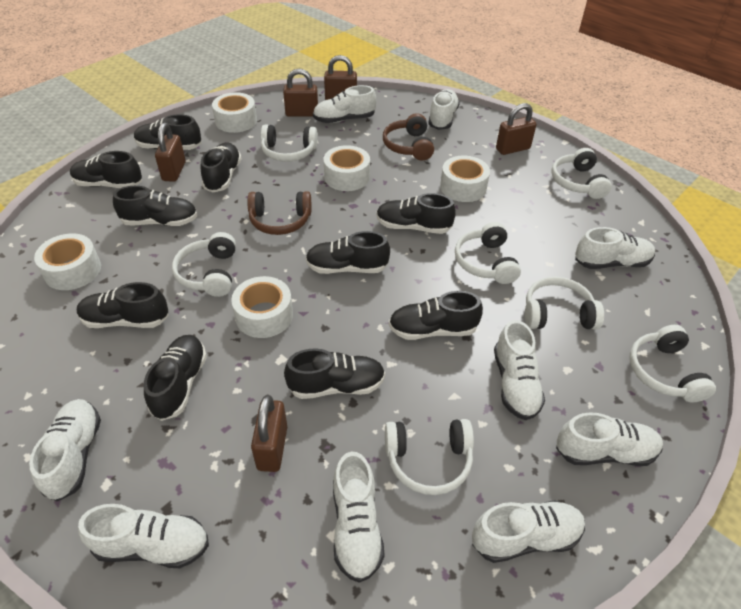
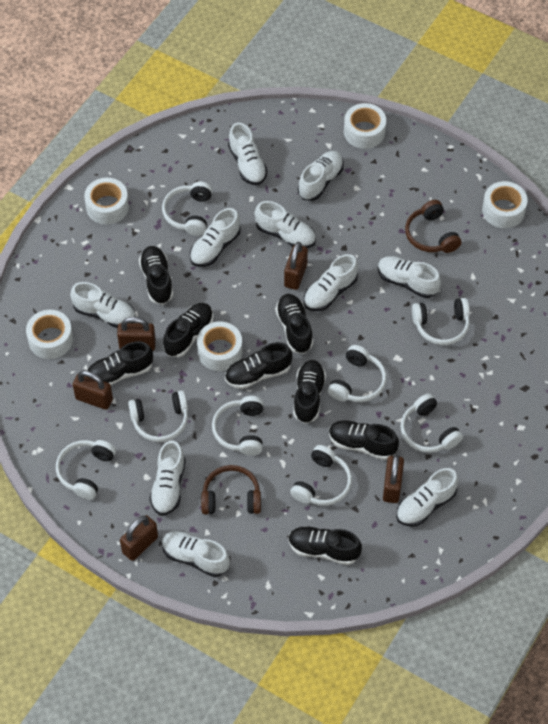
black shoe: 10 -> 8
white headphones: 7 -> 8
white shoe: 9 -> 10

